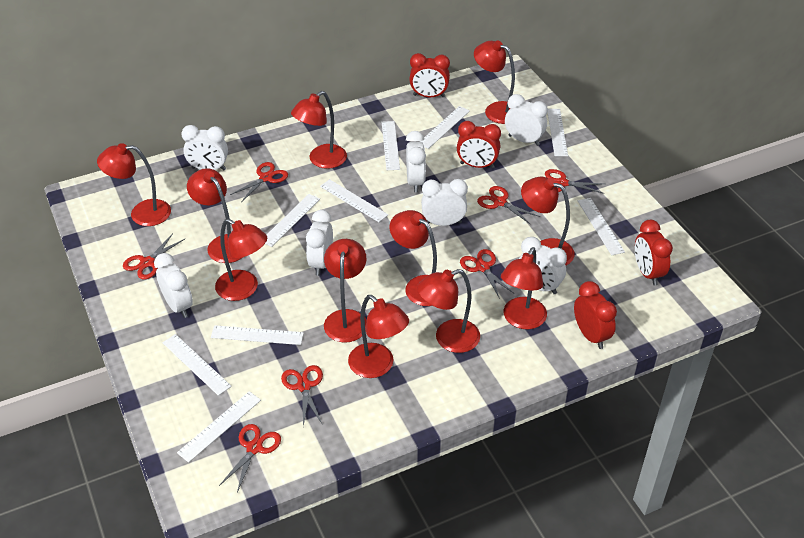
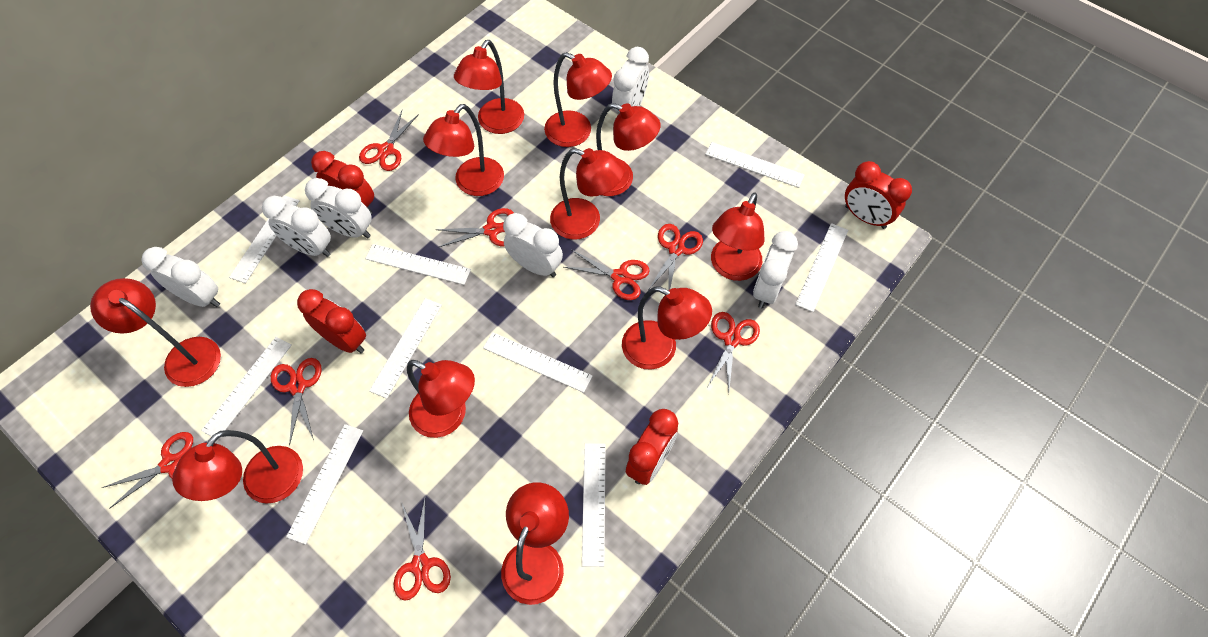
red scissors: 7 -> 8
white clock: 7 -> 6

